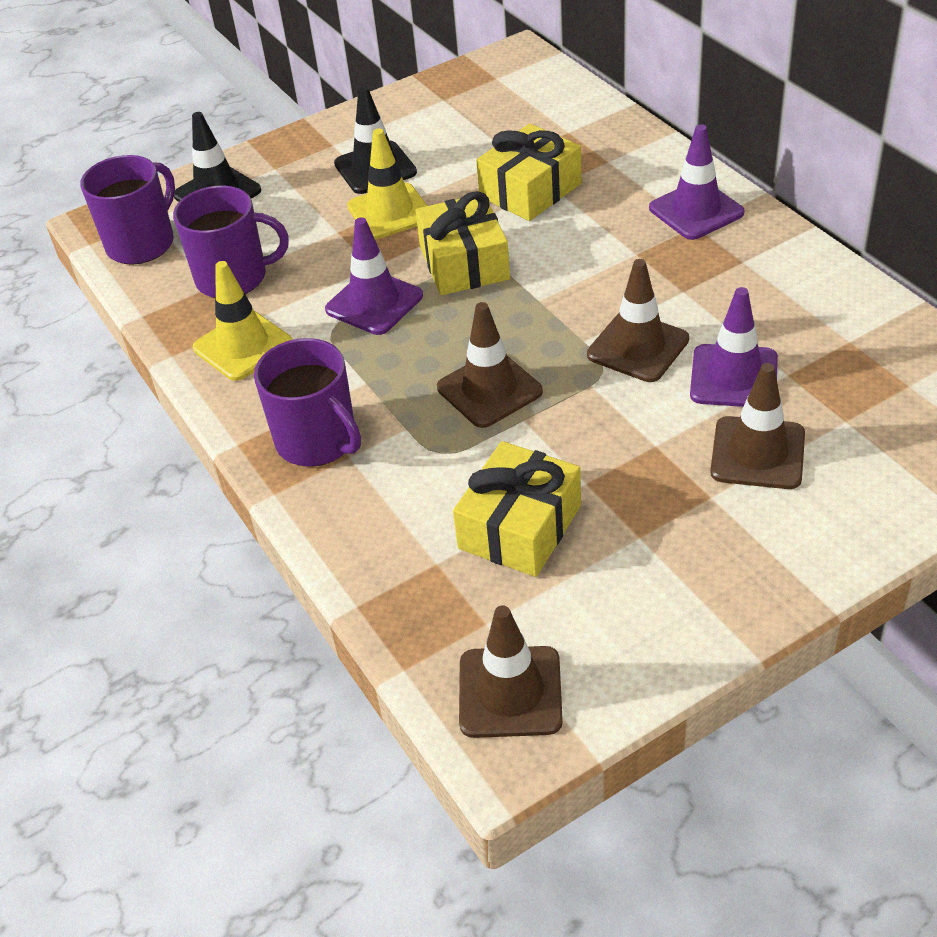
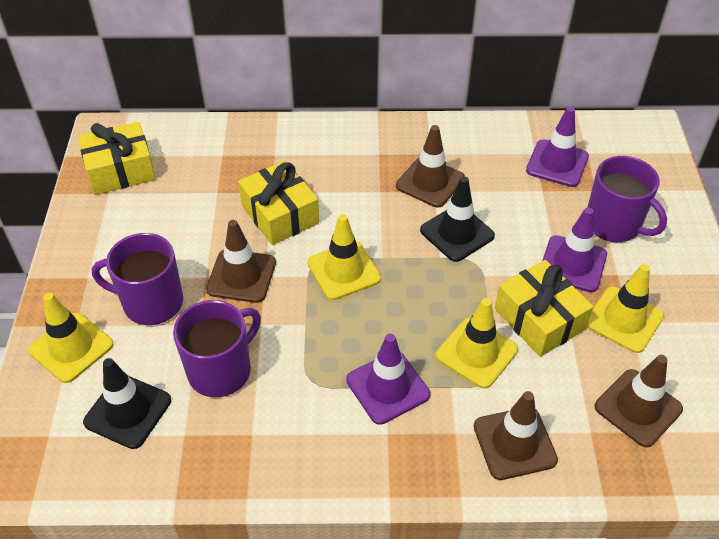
yellow traffic cone: 2 -> 4

